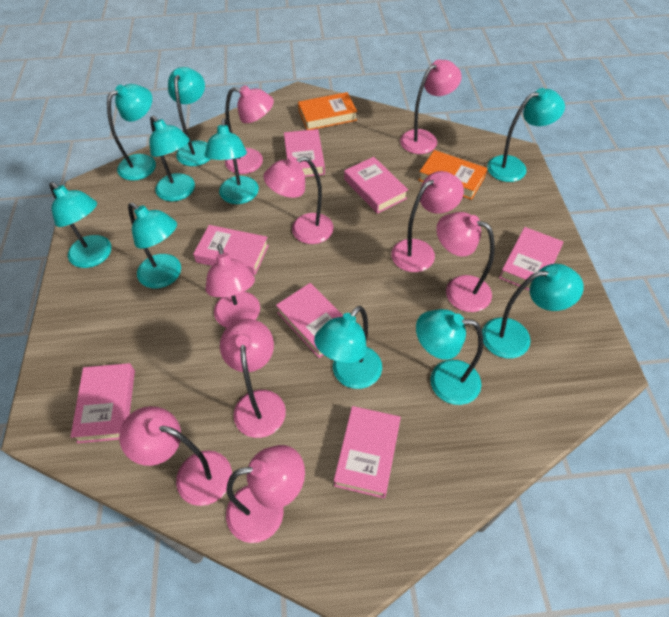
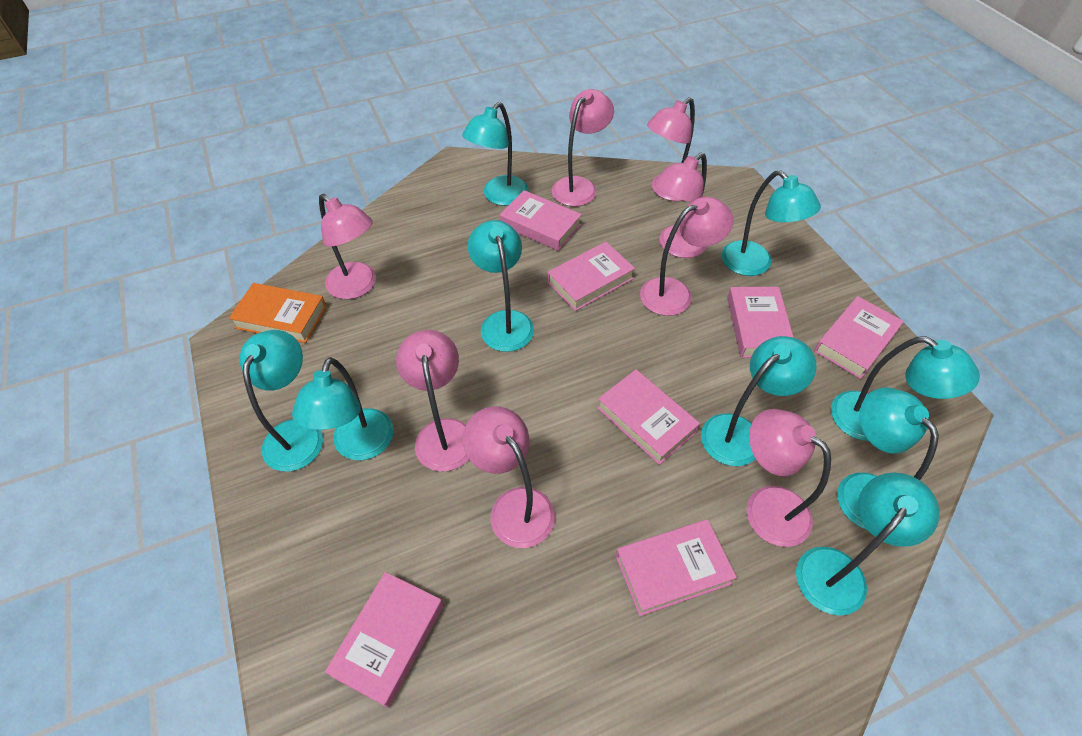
orange book: 2 -> 1
pink lamp: 9 -> 8
turquoise lamp: 10 -> 9

